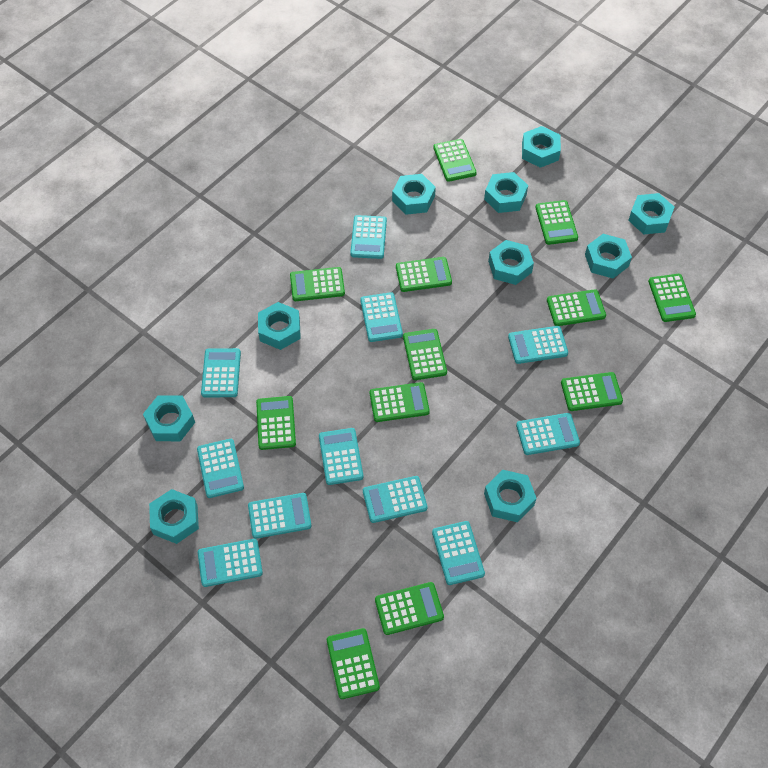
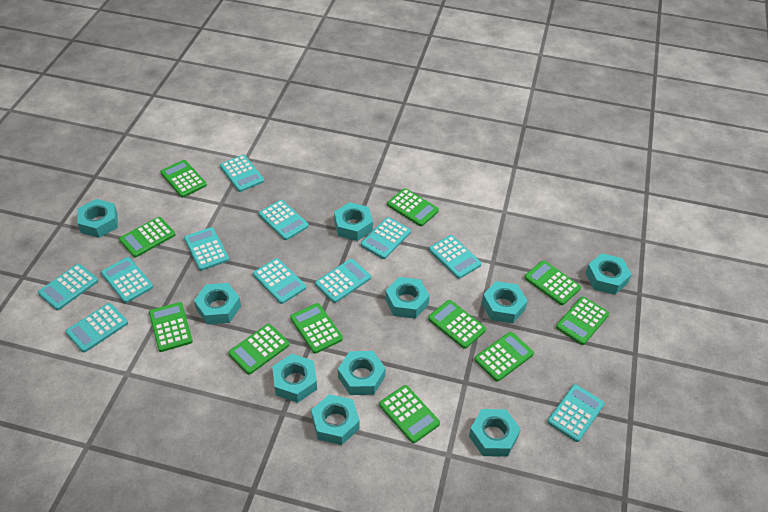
green calculator: 12 -> 11

